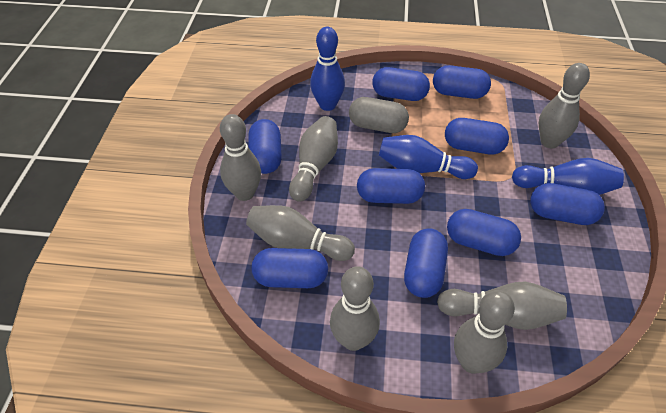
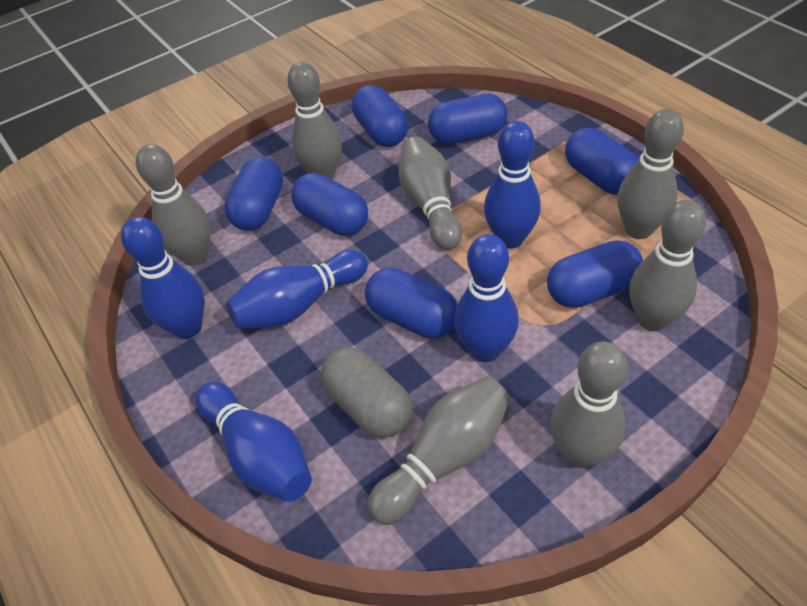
blue bowling pin: 3 -> 5
blue capsule: 9 -> 7

